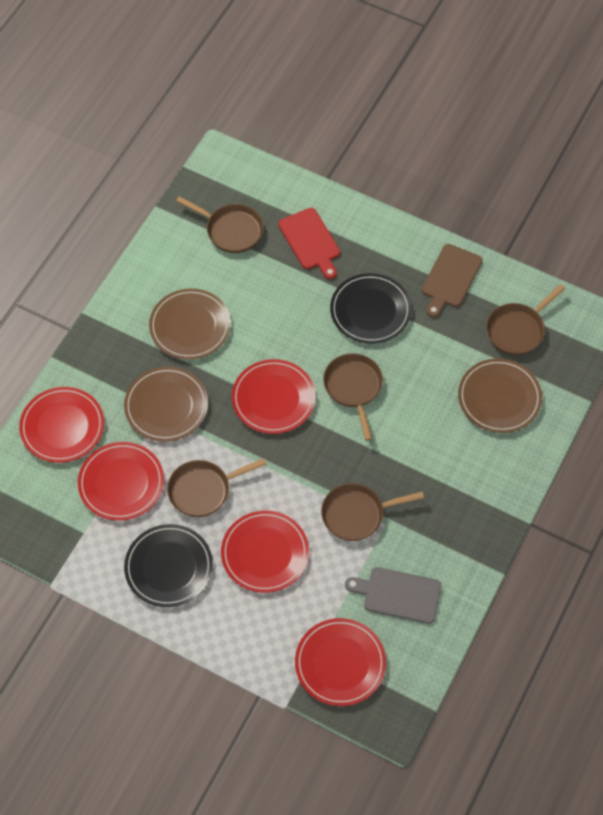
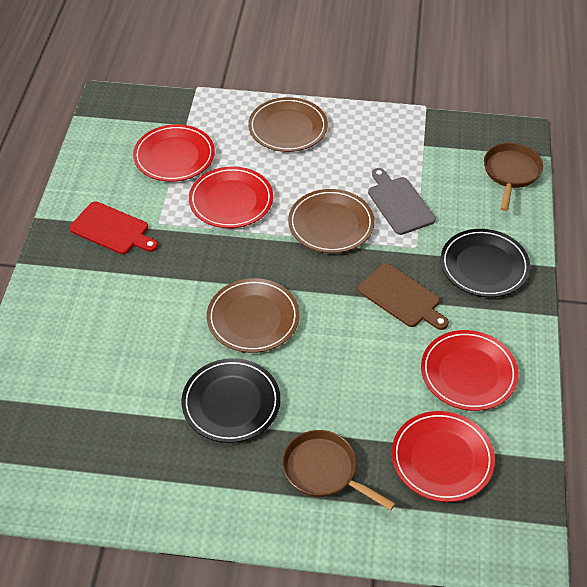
brown pan: 5 -> 2
red plate: 5 -> 4

